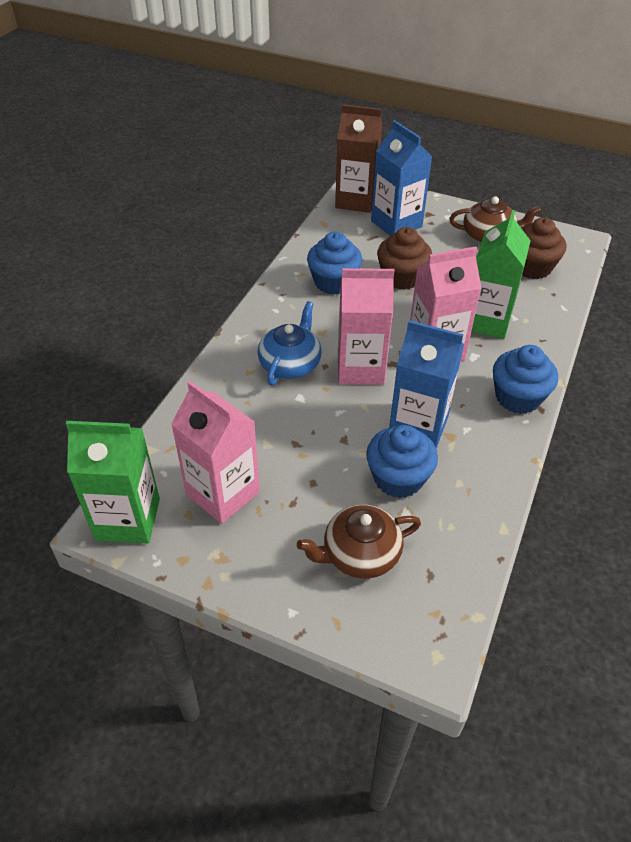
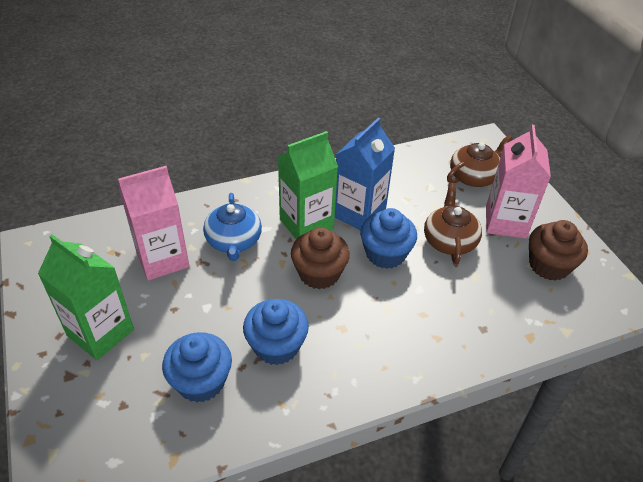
blue carton: 2 -> 1
brown carton: 1 -> 0
pink carton: 3 -> 2

